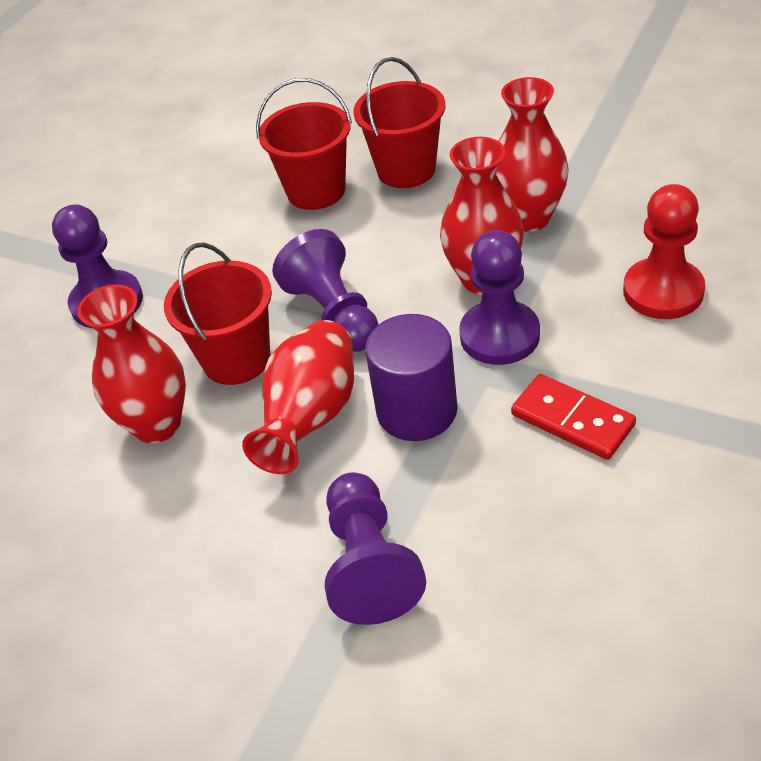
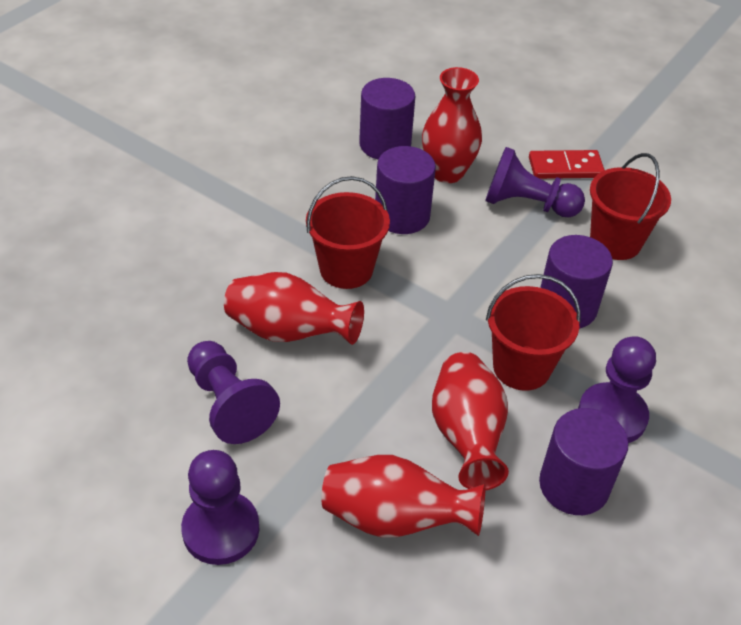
purple cylinder: 1 -> 4
red pawn: 1 -> 0

